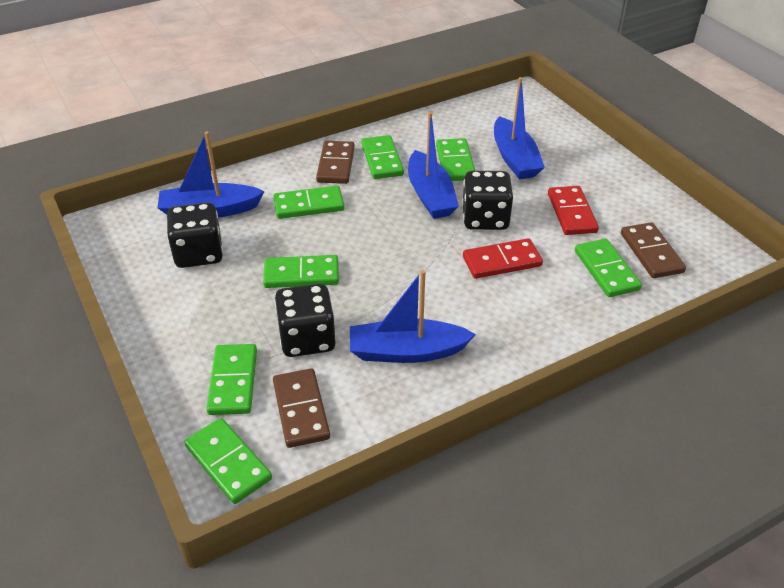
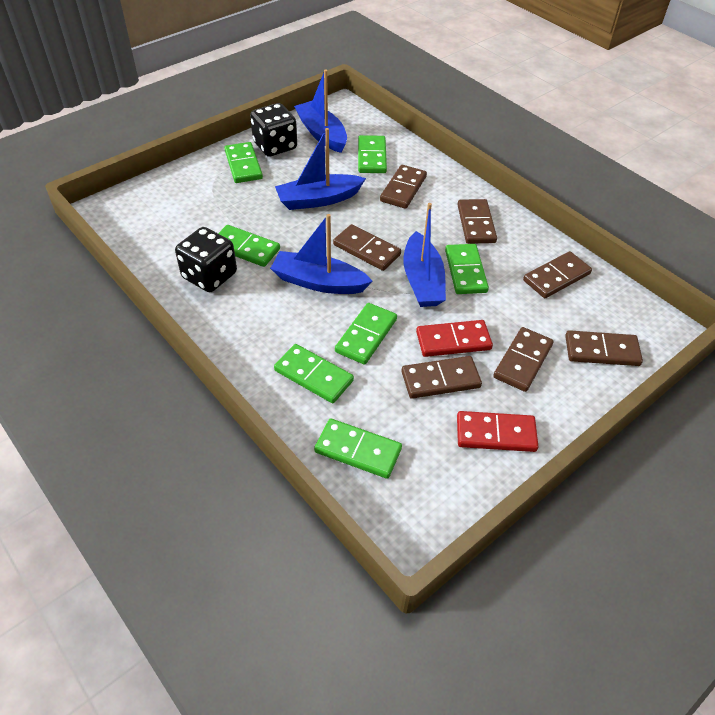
black dice: 3 -> 2
brown domino: 3 -> 7

